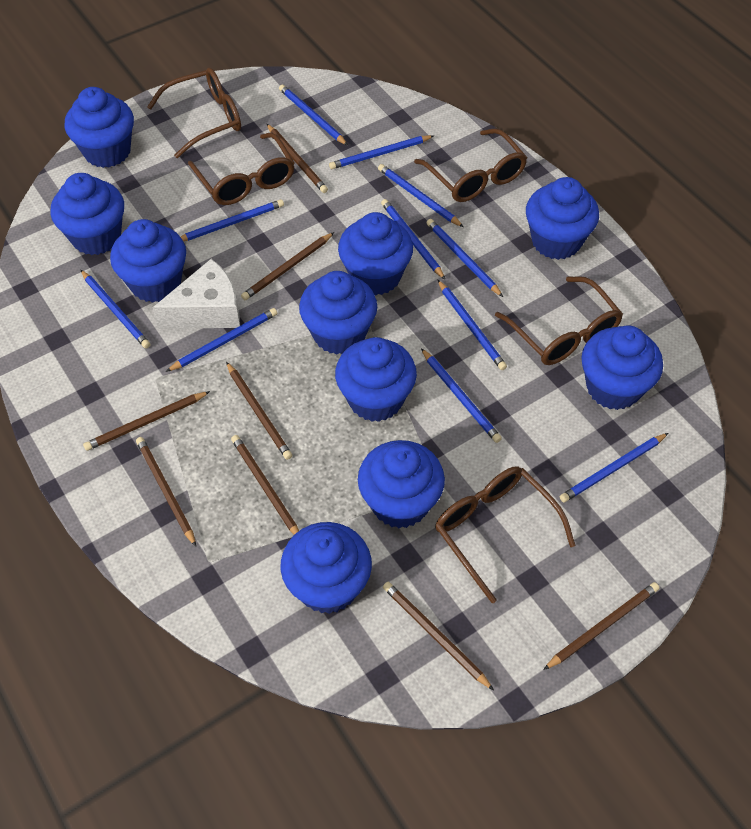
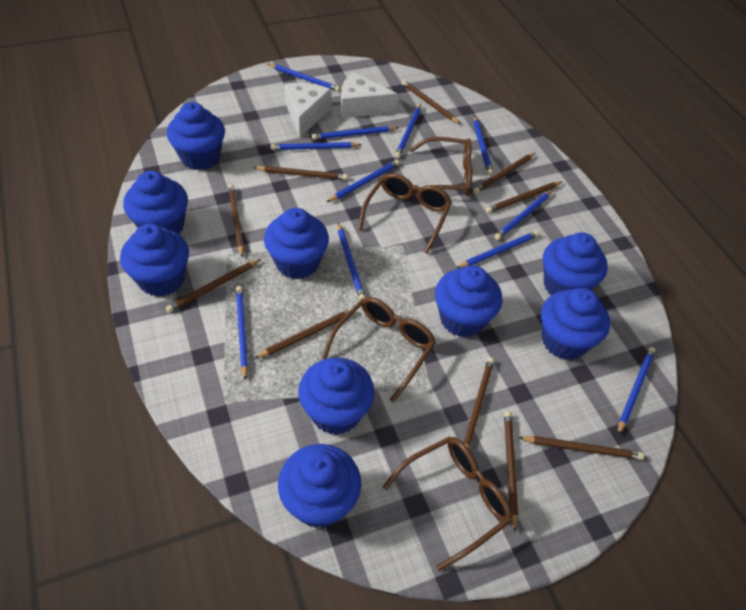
blue cupcake: 10 -> 9
brown glasses: 5 -> 4
brown pencil: 8 -> 10
white cheese: 1 -> 2

